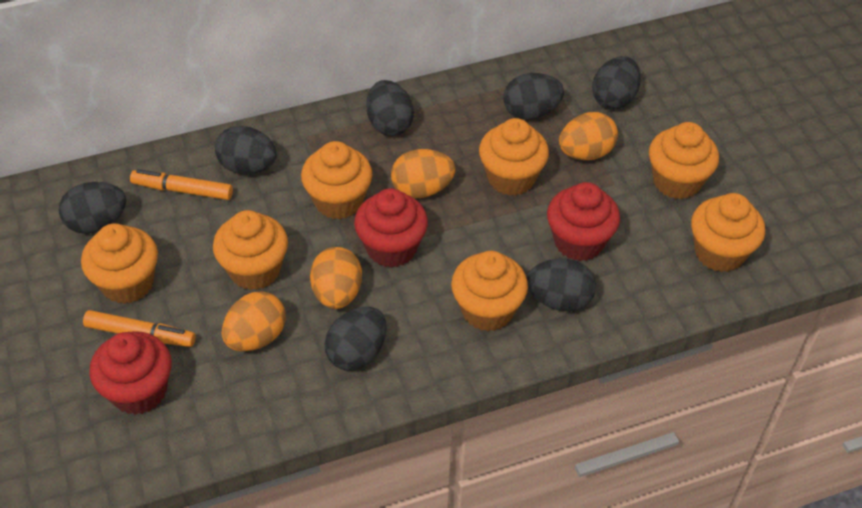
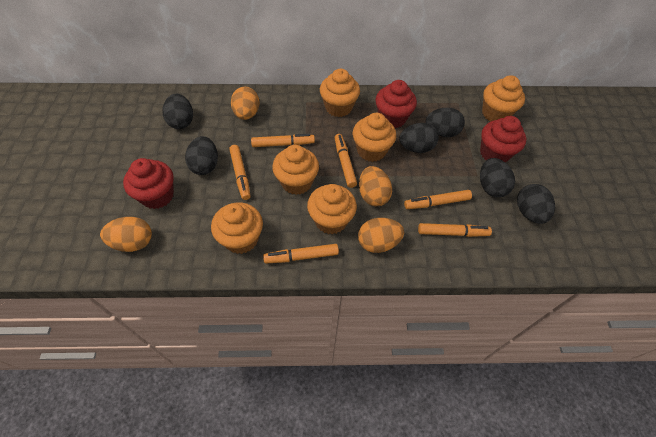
black egg: 7 -> 6
orange cupcake: 7 -> 6
orange marker: 2 -> 6

